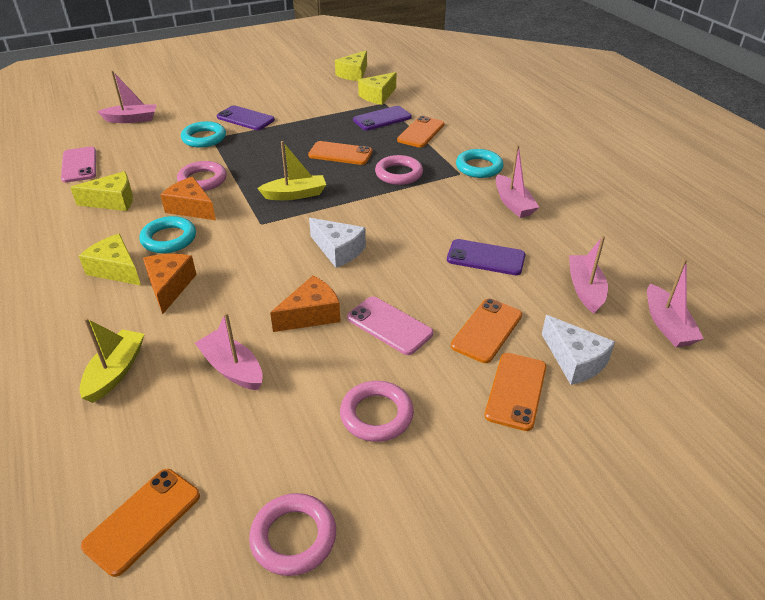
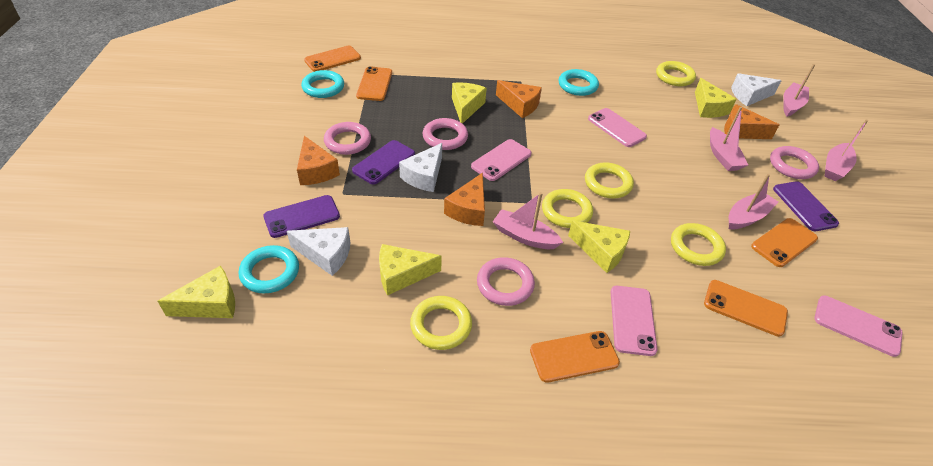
orange cheese: 3 -> 4
pink phone: 2 -> 4
white cheese: 2 -> 3
yellow boat: 2 -> 0
yellow cheese: 4 -> 5
yellow ring: 0 -> 5

